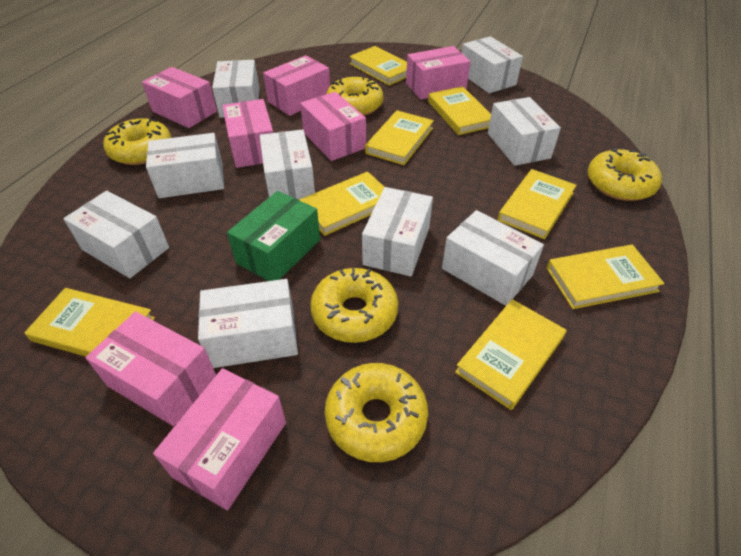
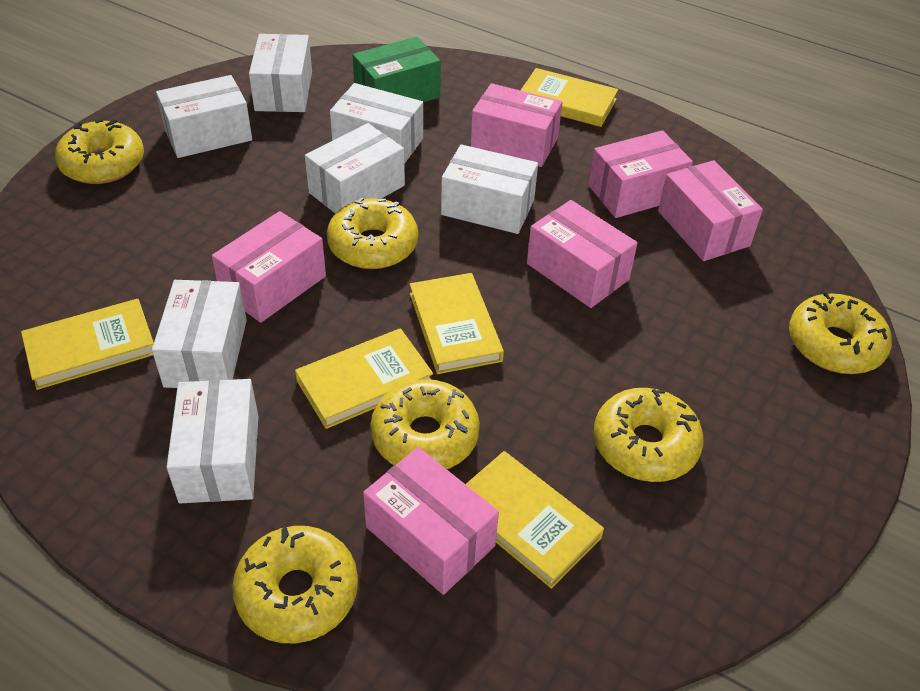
pink box: 7 -> 6
white box: 9 -> 7
yellow book: 8 -> 5
yellow donut: 5 -> 6

